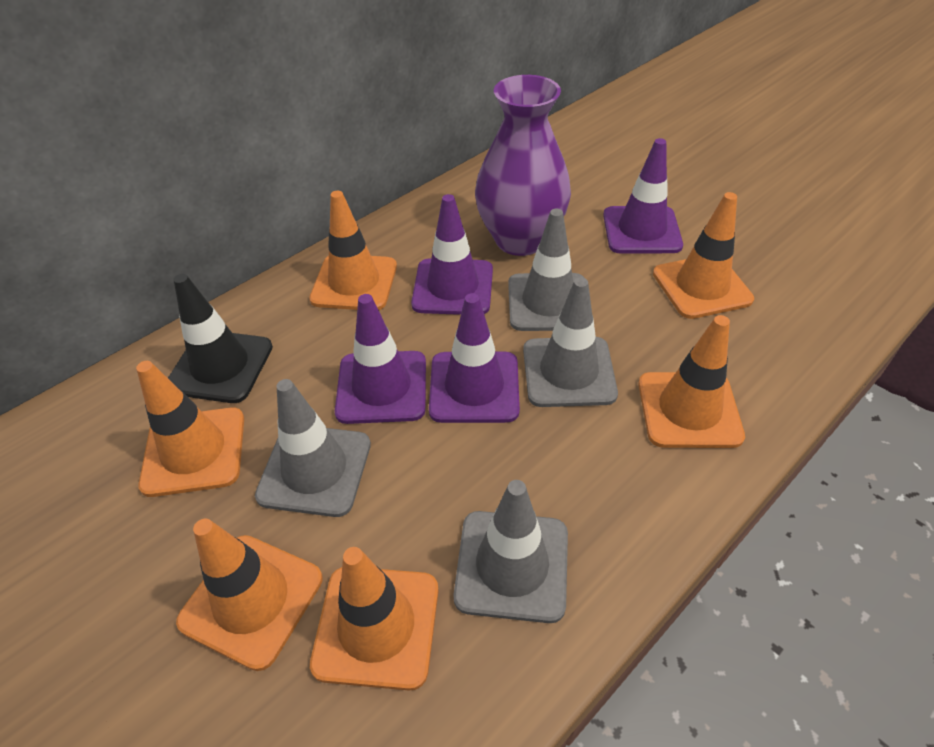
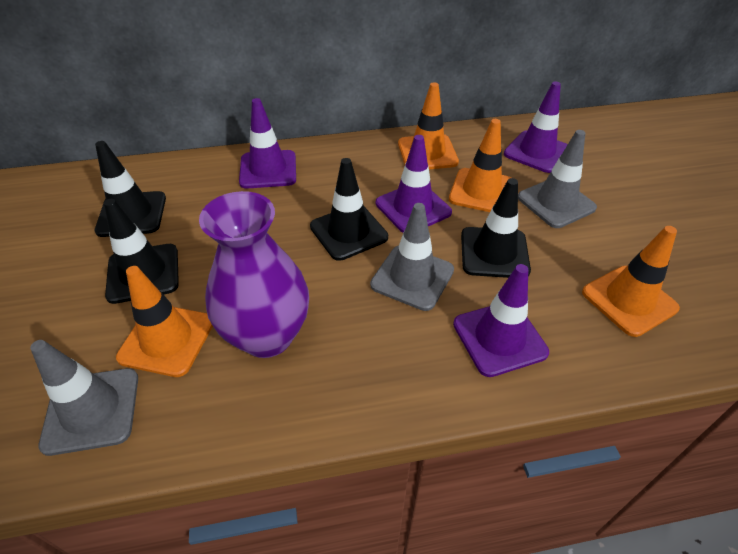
black traffic cone: 1 -> 4
grey traffic cone: 4 -> 3
orange traffic cone: 6 -> 4

